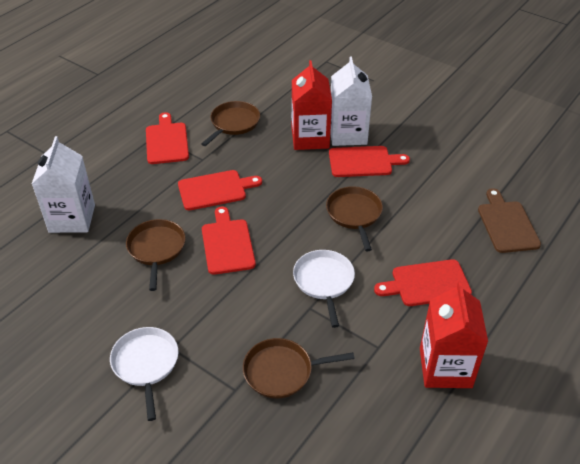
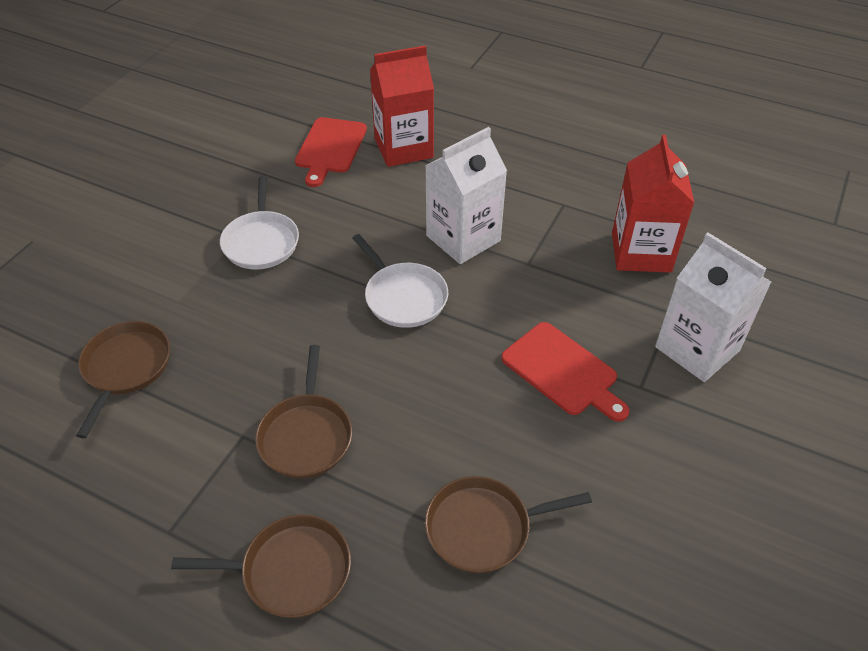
brown cutting board: 1 -> 0
red cutting board: 5 -> 2

